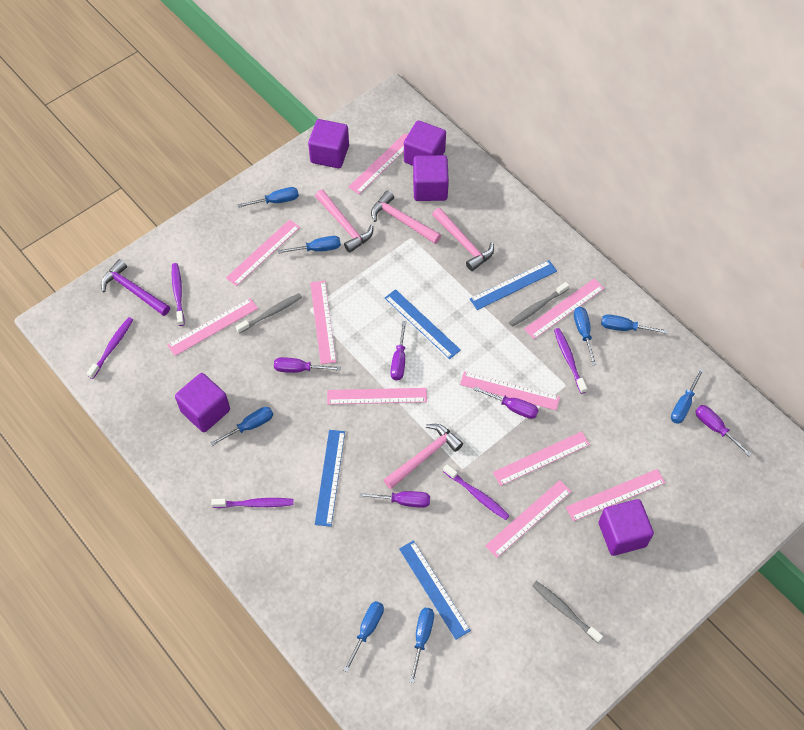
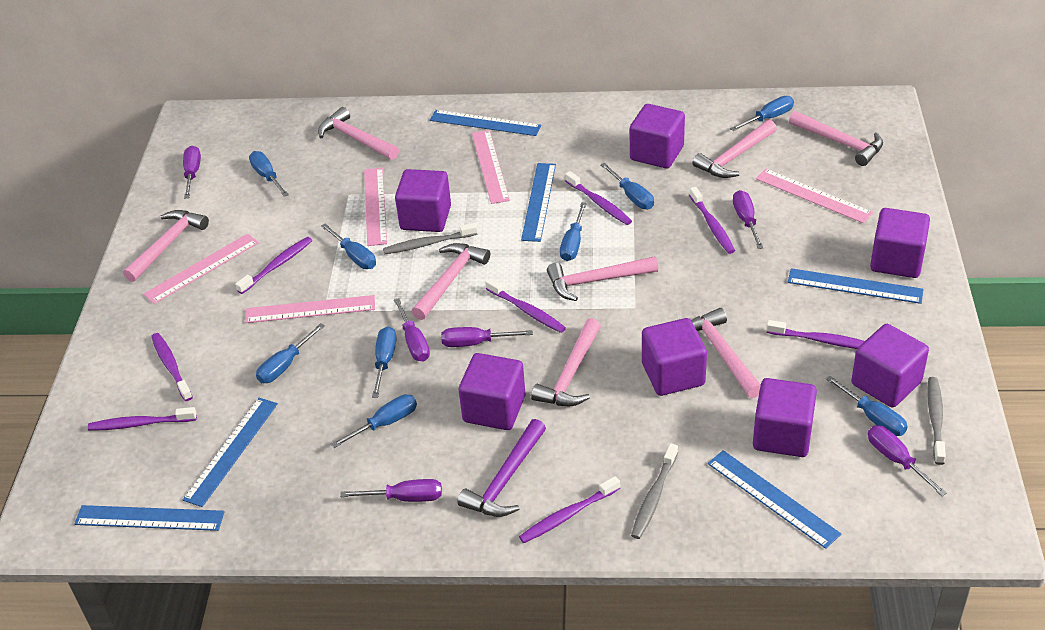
blue ruler: 4 -> 6
blue screwdriver: 8 -> 9
pink hammer: 4 -> 8
pink ruler: 10 -> 5
purple cube: 5 -> 7
purple screwdriver: 5 -> 6
purple toothbrush: 5 -> 8

